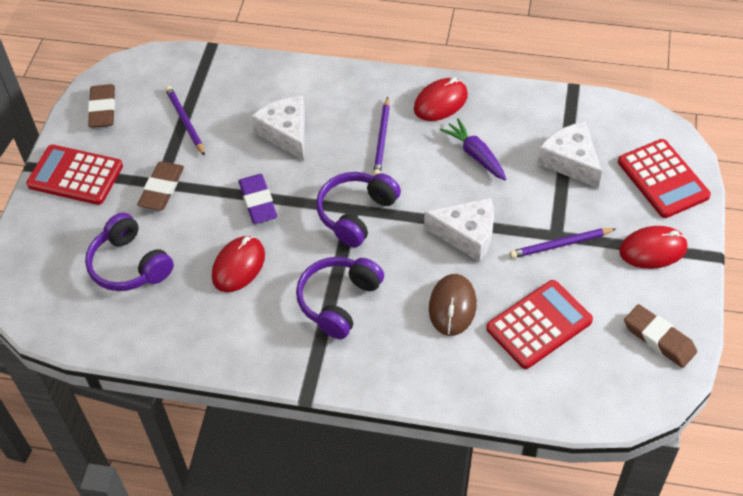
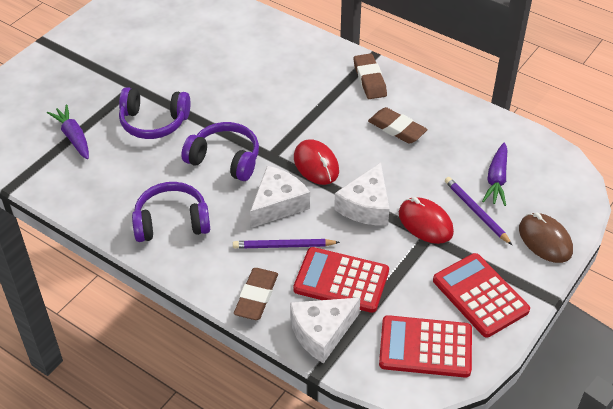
purple carrot: 1 -> 2
purple eraser: 1 -> 0
purple pencil: 3 -> 2
red mouse: 3 -> 2

